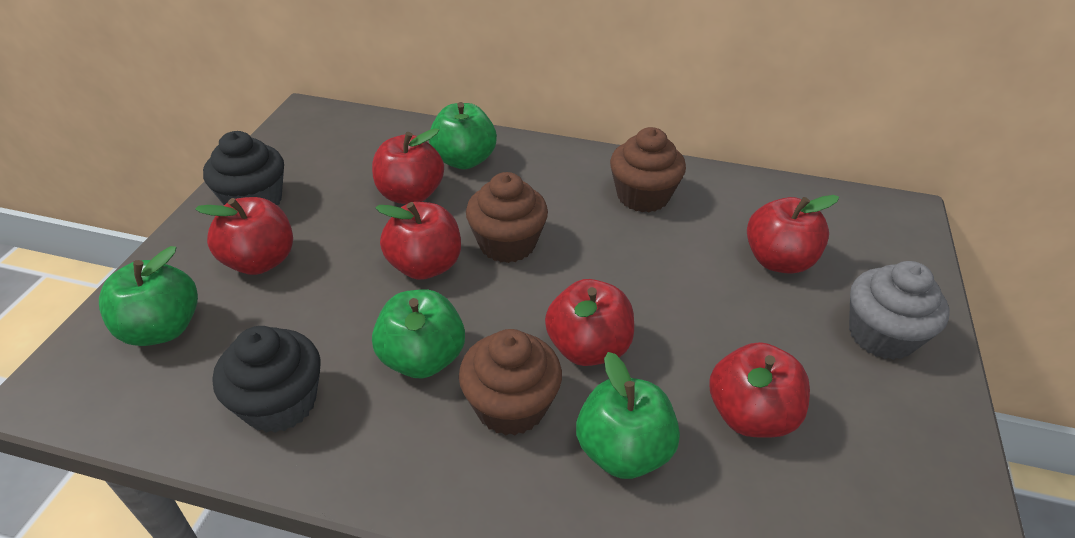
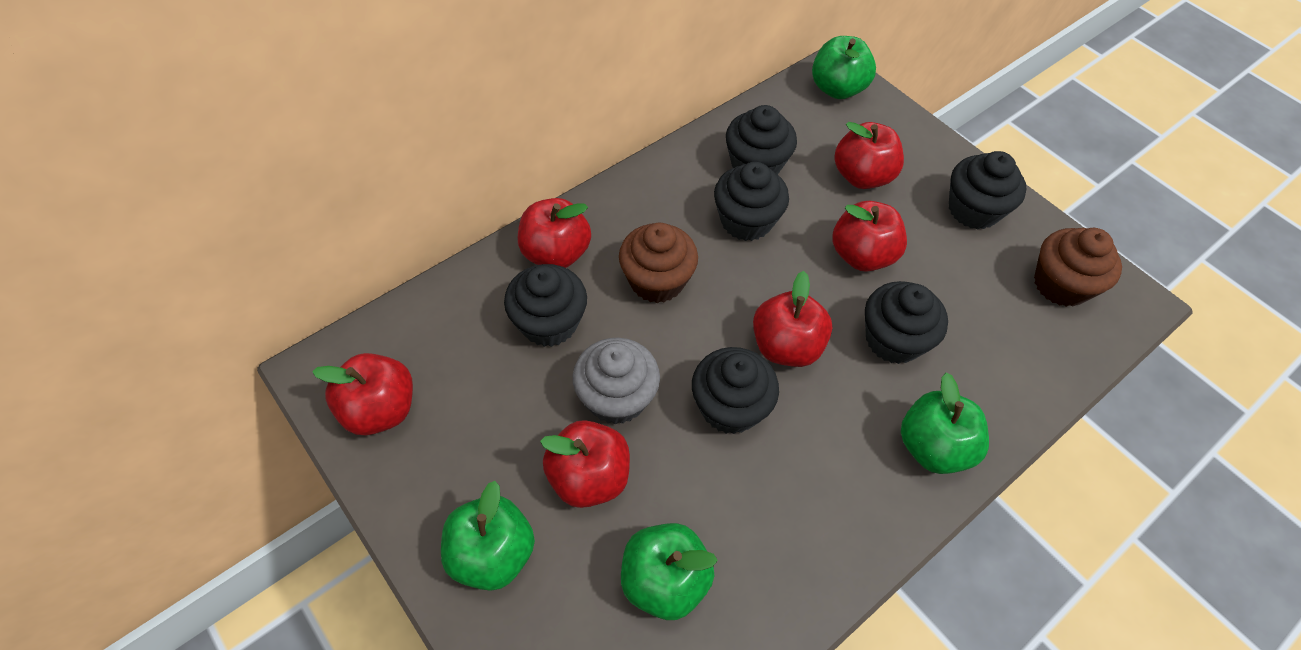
black cupcake: 2 -> 6
brown cupcake: 3 -> 2

